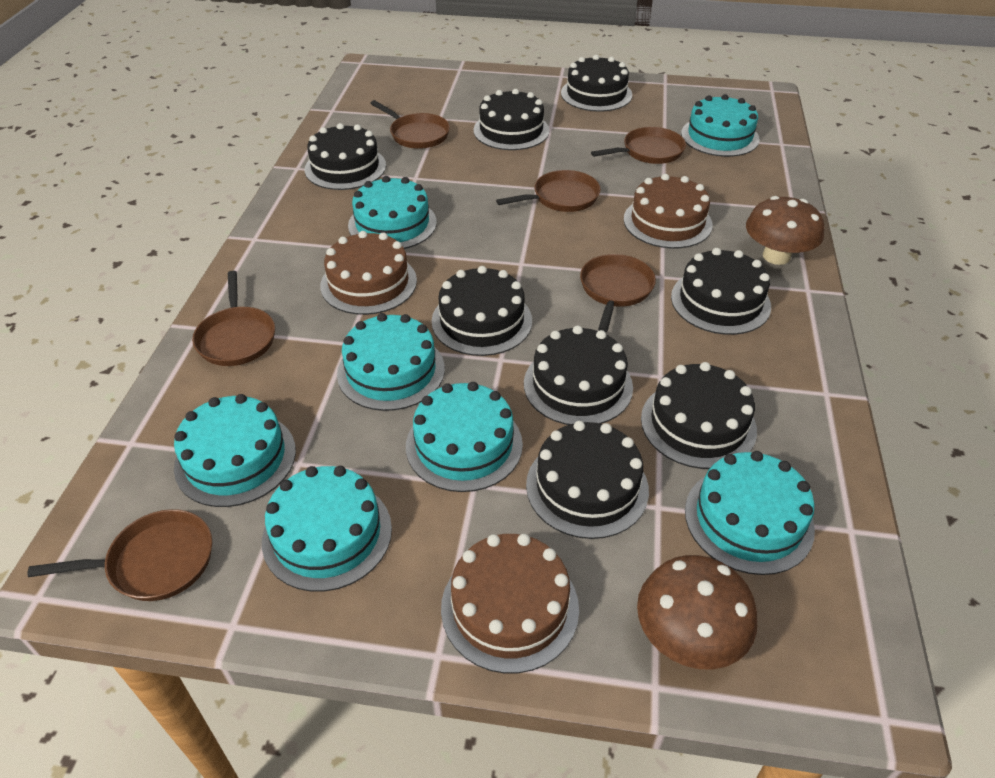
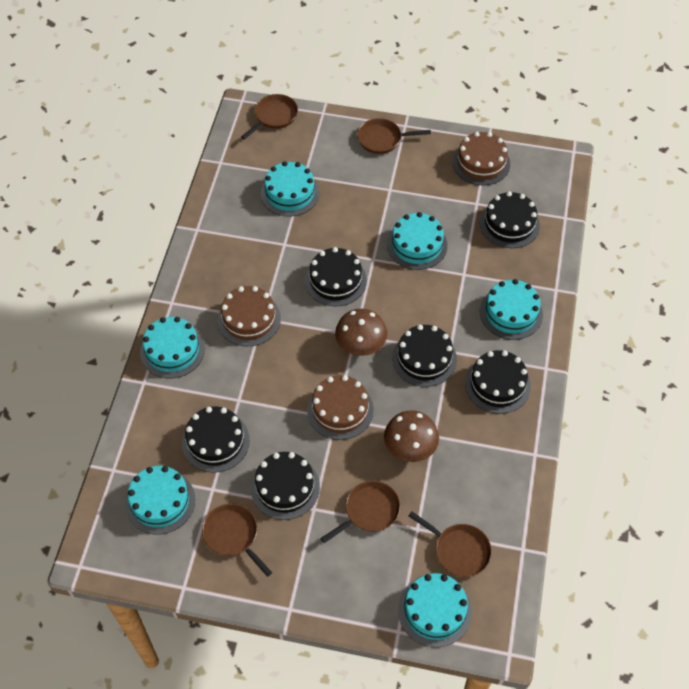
black cake: 8 -> 6
brown pan: 6 -> 5
turquoise cake: 7 -> 6

